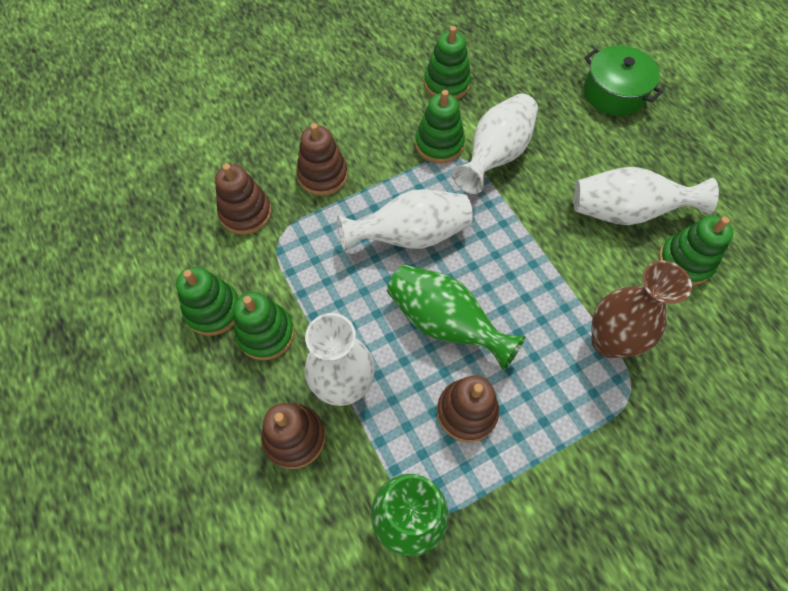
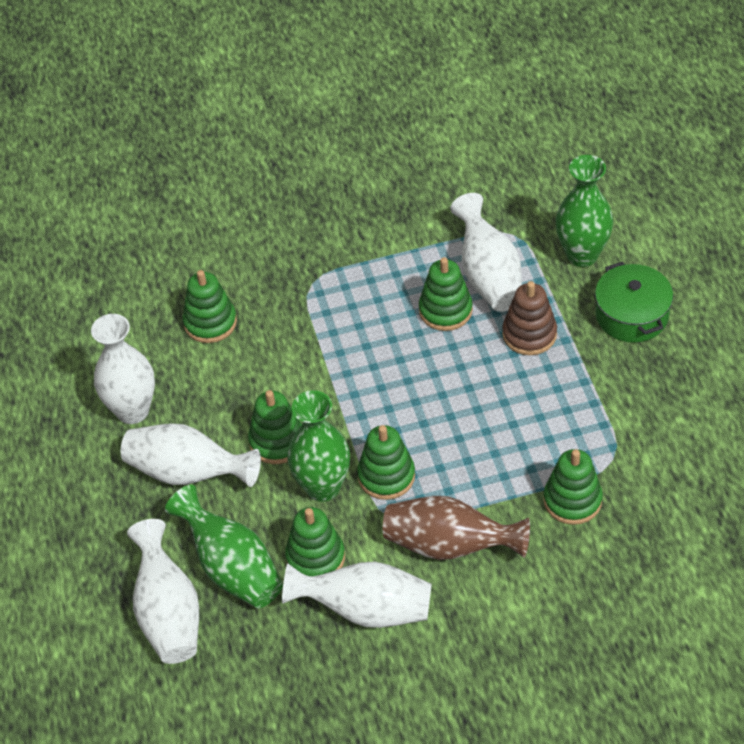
brown stacking toy: 4 -> 1
green stacking toy: 5 -> 6
green vase: 2 -> 3
white vase: 4 -> 5

